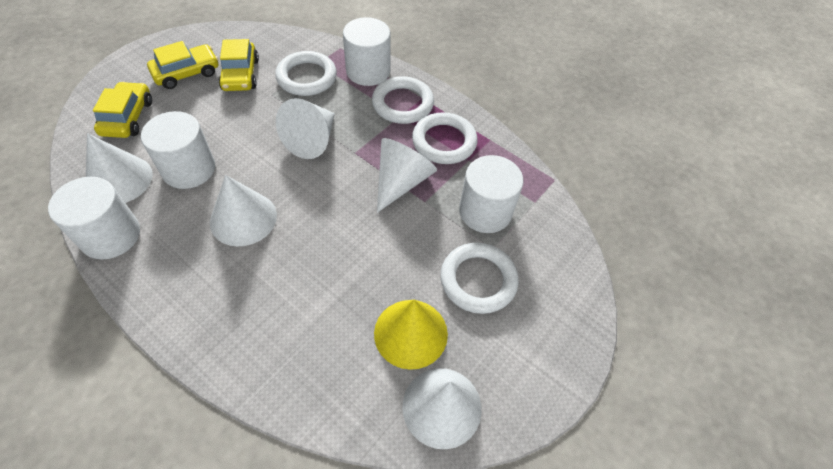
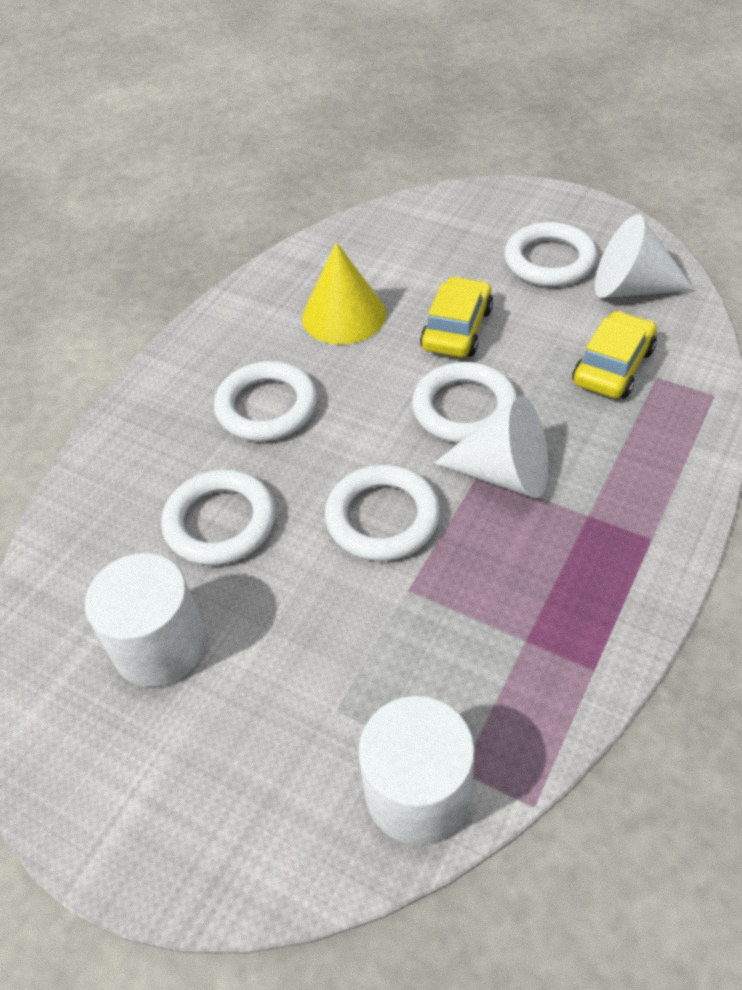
white cone: 5 -> 2
white cylinder: 4 -> 2
white ring: 4 -> 5
yellow car: 3 -> 2

